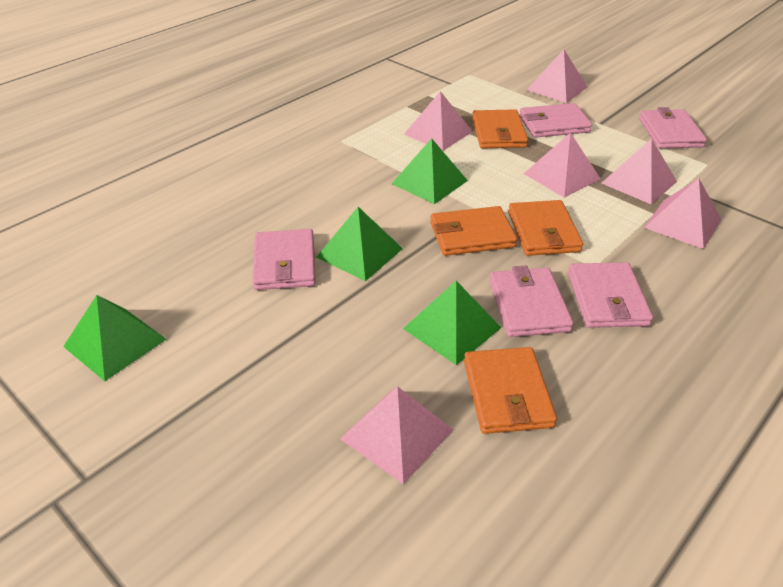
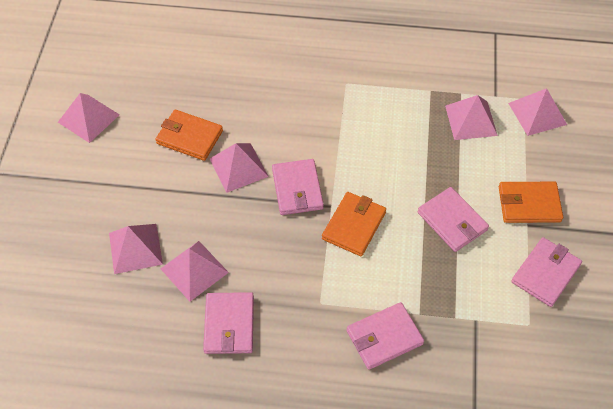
green pyramid: 4 -> 0
orange wallet: 4 -> 3

